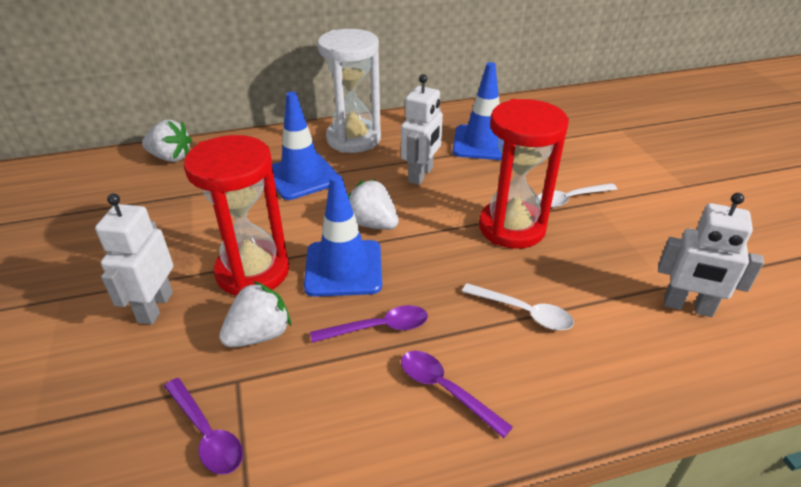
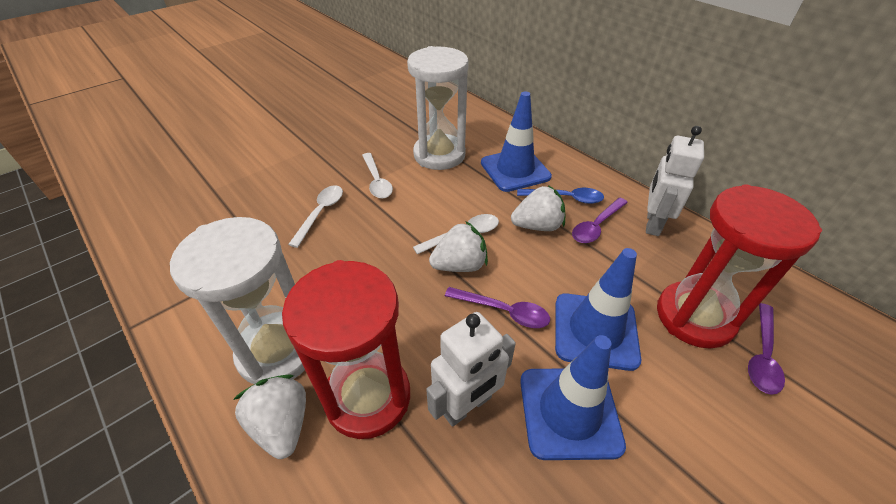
blue spoon: 0 -> 1
white hourglass: 1 -> 2
white robot: 3 -> 2
white spoon: 2 -> 3

